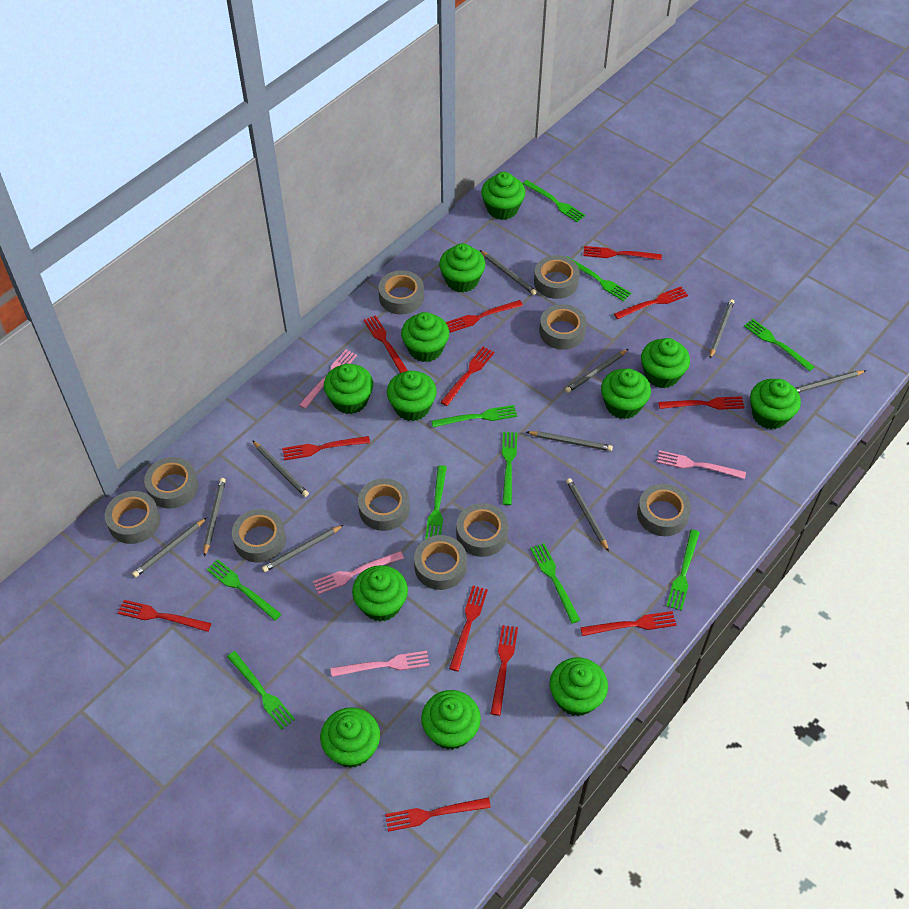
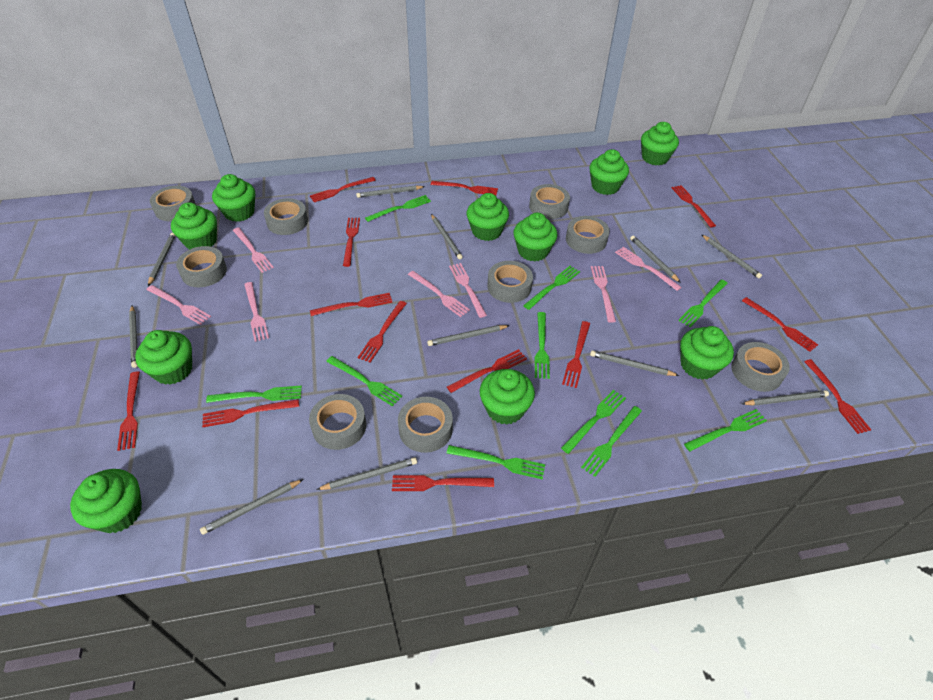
green cupcake: 12 -> 10
grey pencil: 10 -> 11
grey tape: 10 -> 9
pink fork: 4 -> 7
red fork: 12 -> 13

